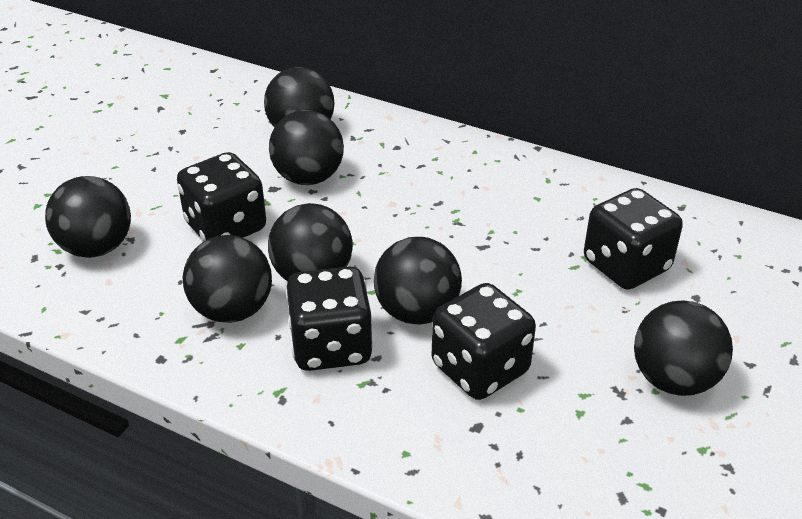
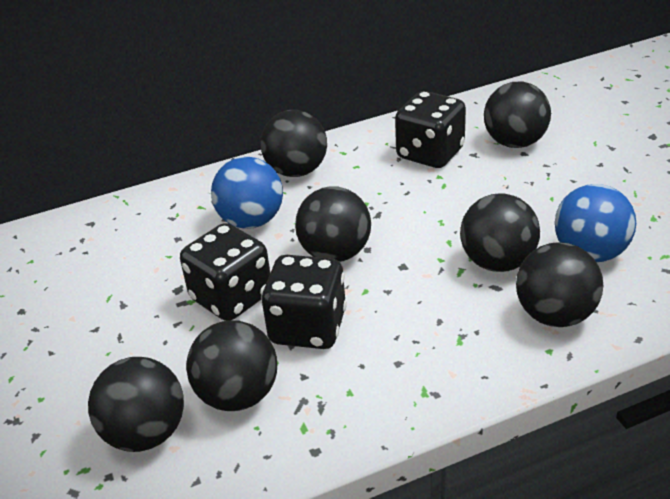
black dice: 4 -> 3
blue ball: 0 -> 2

